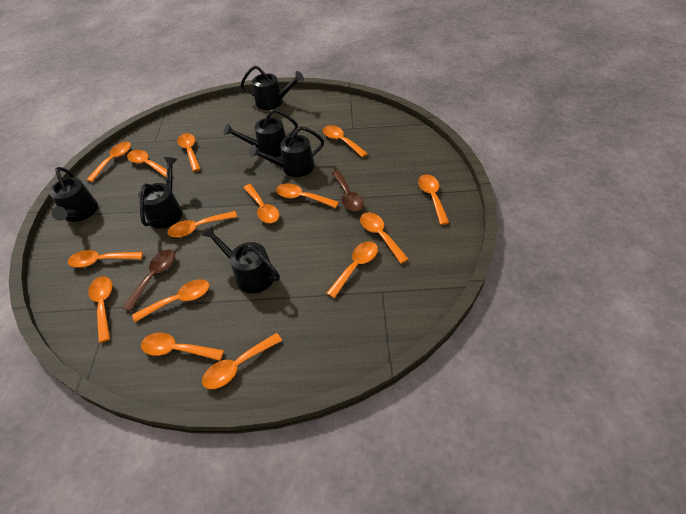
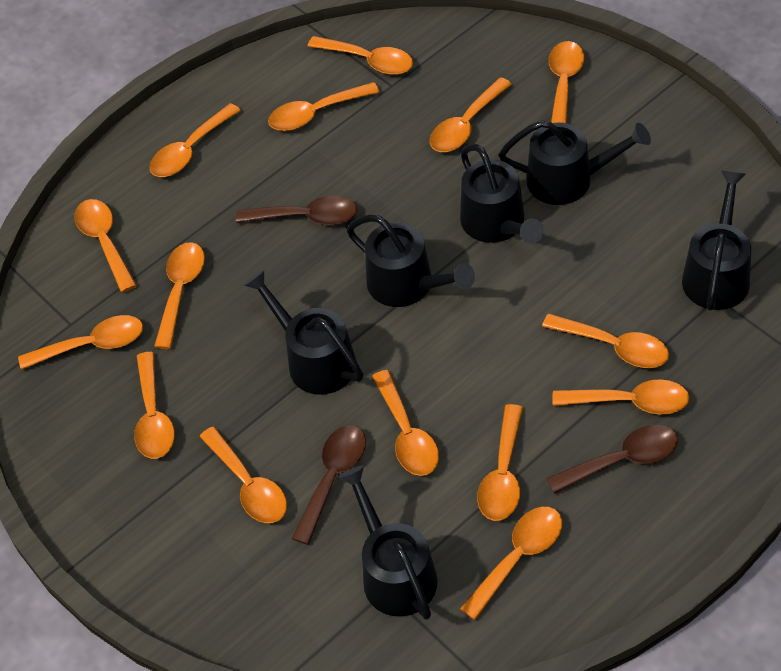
brown spoon: 2 -> 3

